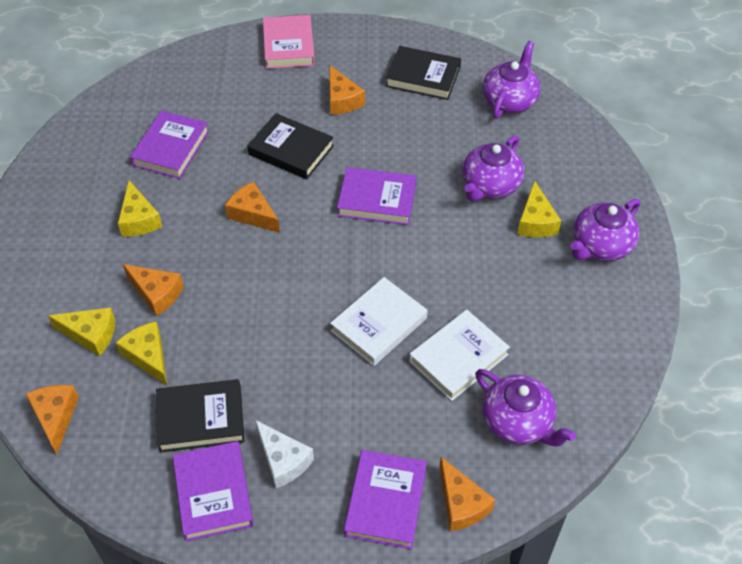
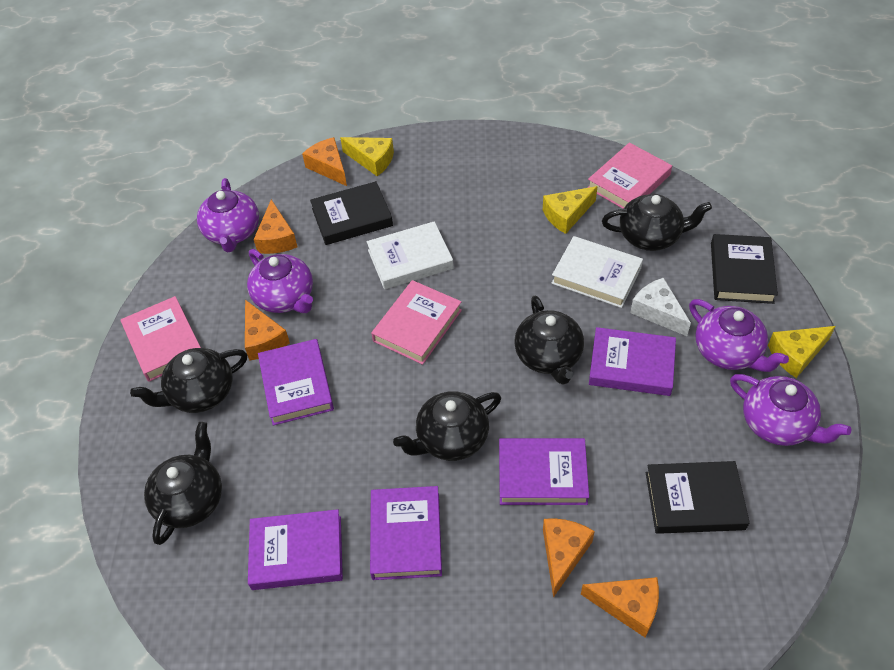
black teapot: 0 -> 5
pink book: 1 -> 3
purple book: 4 -> 5
yellow cheese: 4 -> 3

